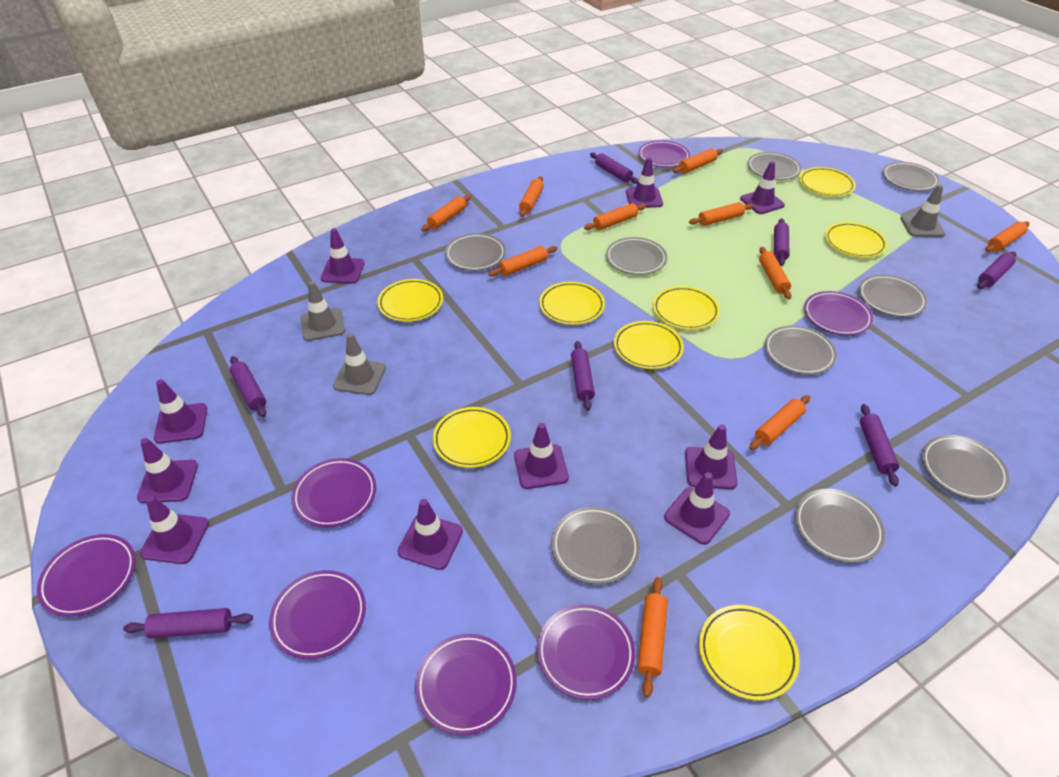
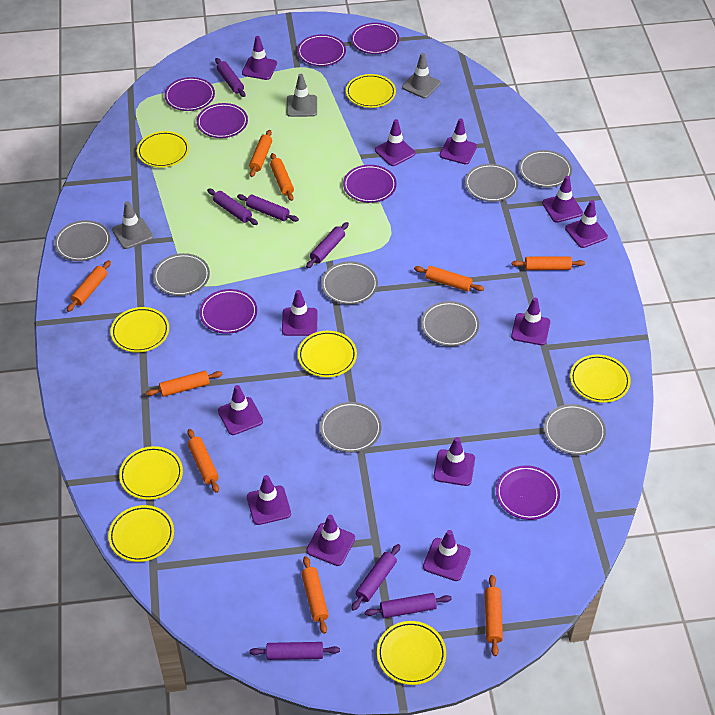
grey plate: 9 -> 8
orange rolling pin: 10 -> 9
purple traffic cone: 10 -> 12

